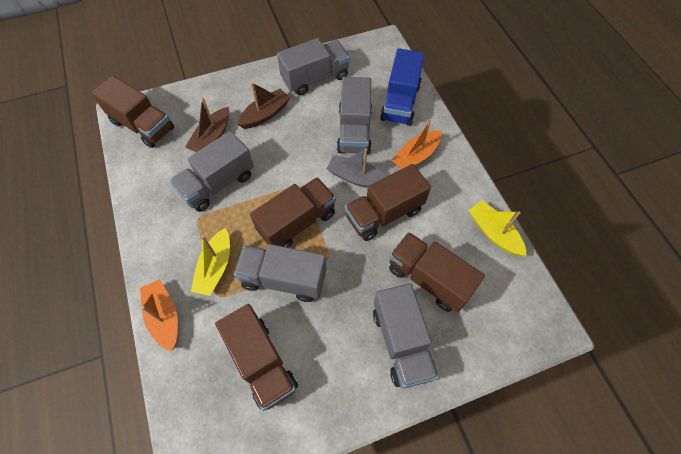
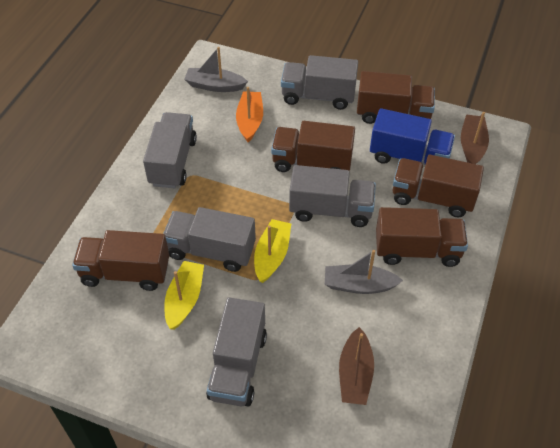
grey boat: 1 -> 2
orange boat: 2 -> 1

